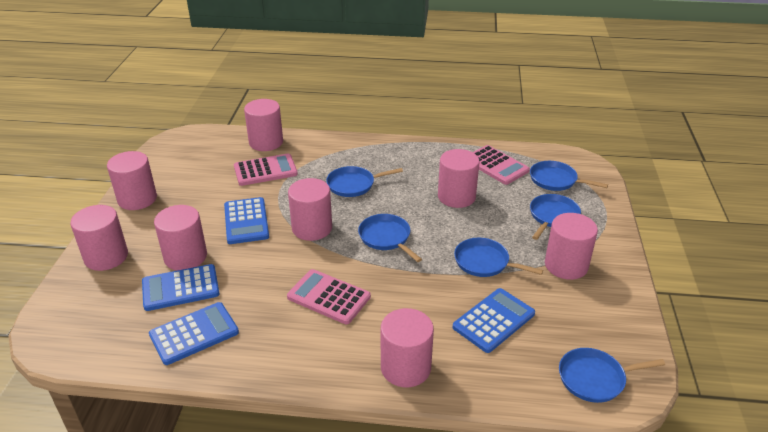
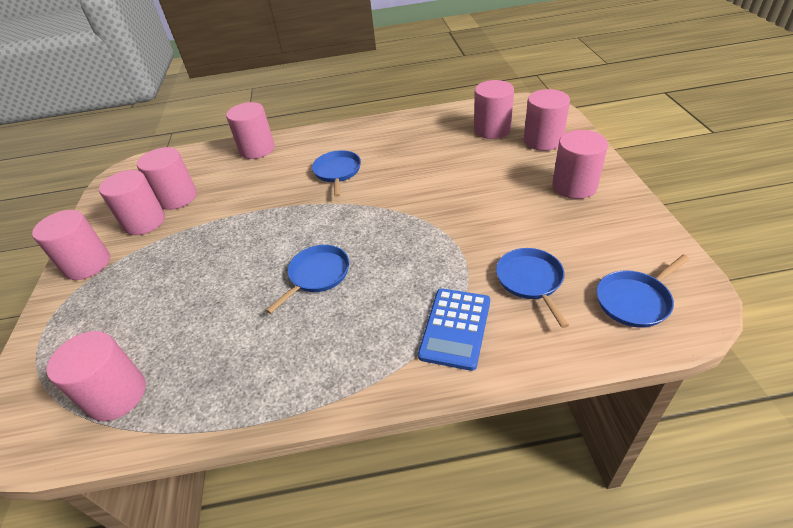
blue calculator: 4 -> 1
blue pan: 6 -> 4
pink calculator: 3 -> 0

